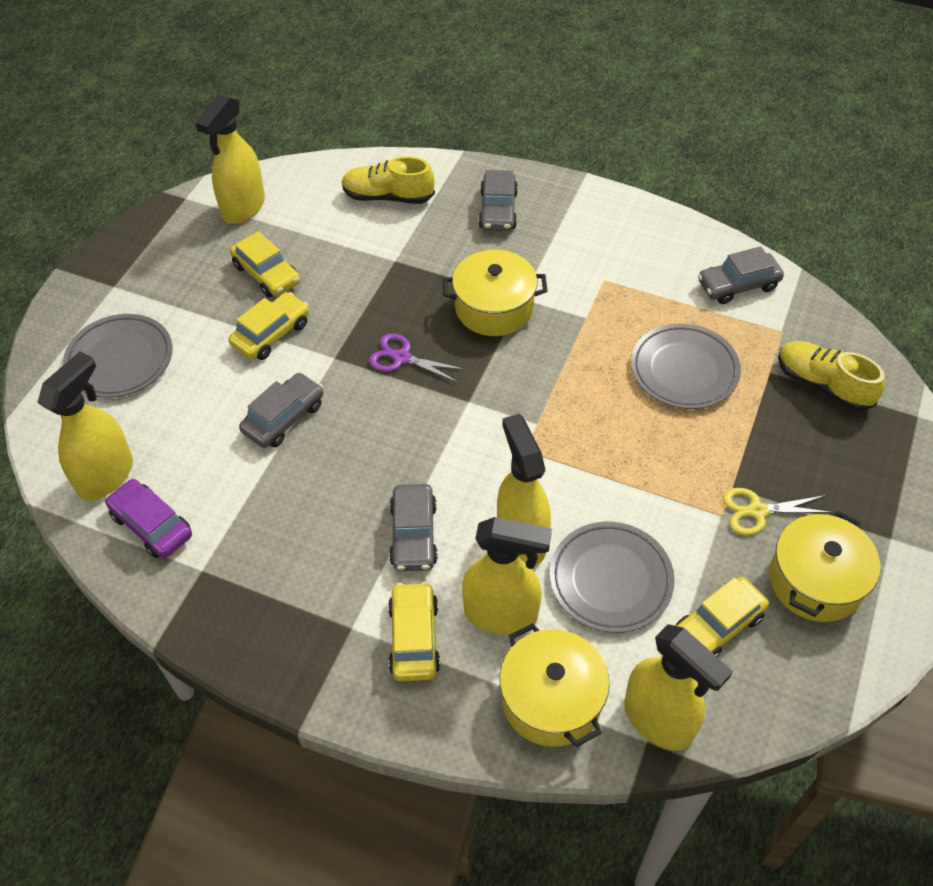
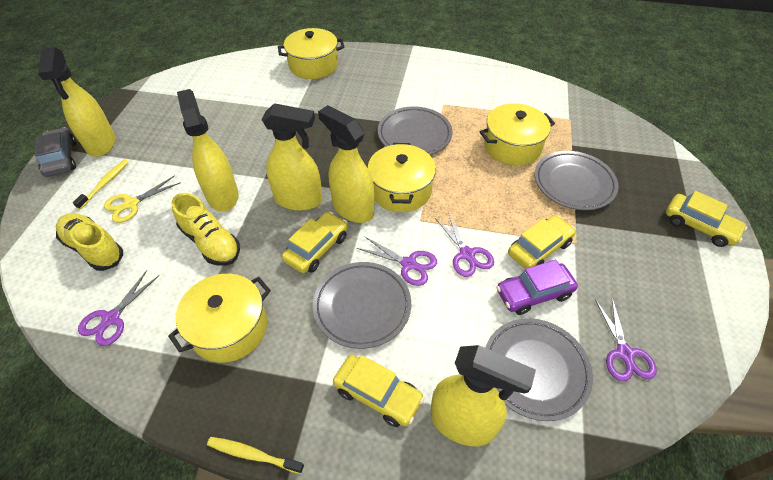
grey car: 4 -> 1
grey plate: 3 -> 4
purple scissors: 1 -> 4
yellow pot: 3 -> 4
yellow toothbrush: 0 -> 2

